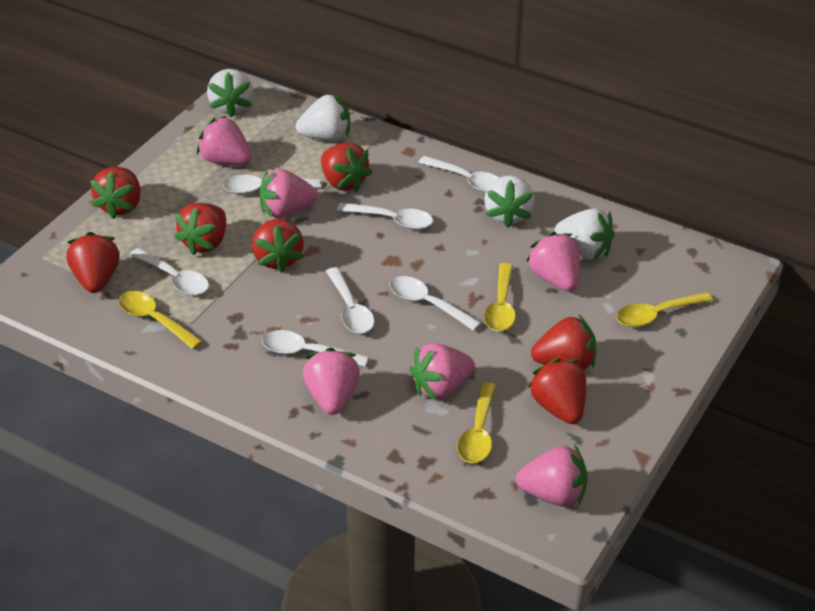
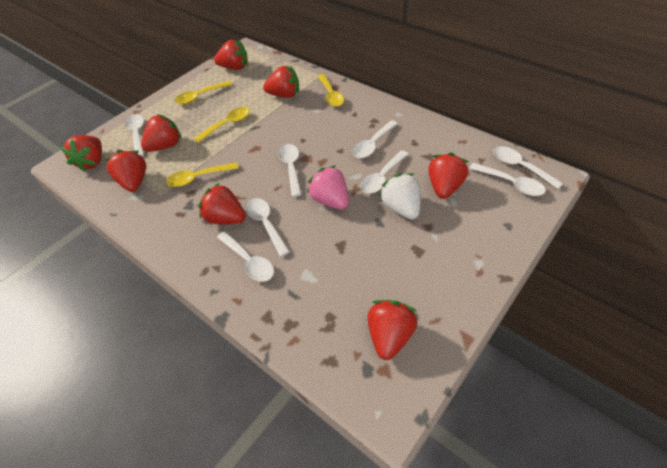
pink strawberry: 6 -> 1
red strawberry: 7 -> 8
white spoon: 7 -> 8
white strawberry: 4 -> 1

